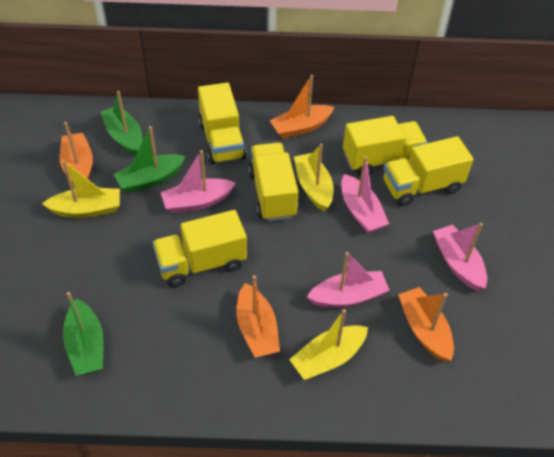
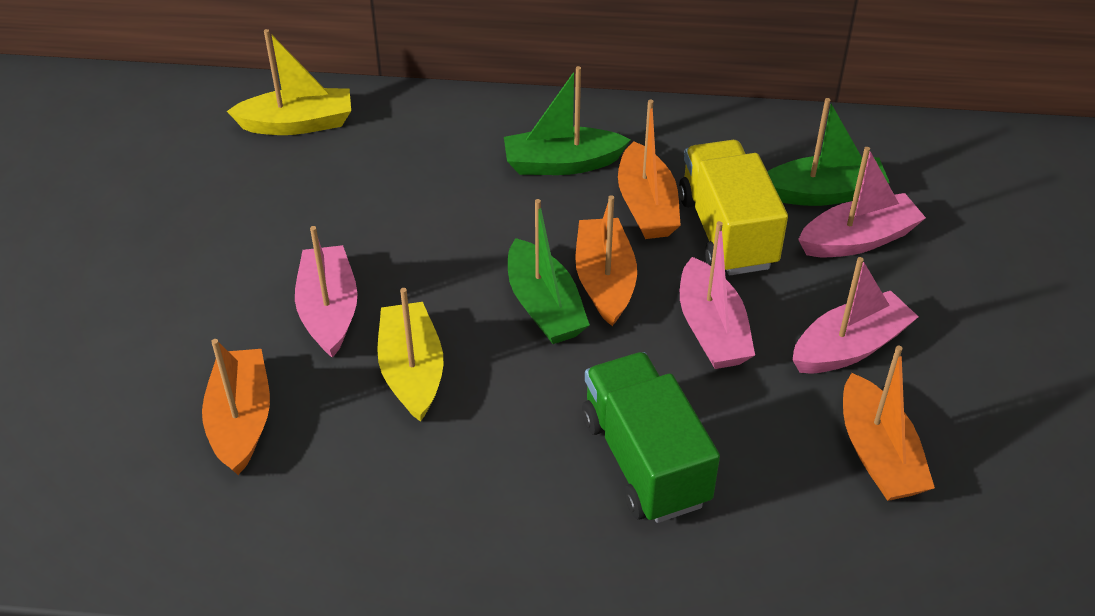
green truck: 0 -> 1
yellow boat: 3 -> 2
yellow truck: 5 -> 1

